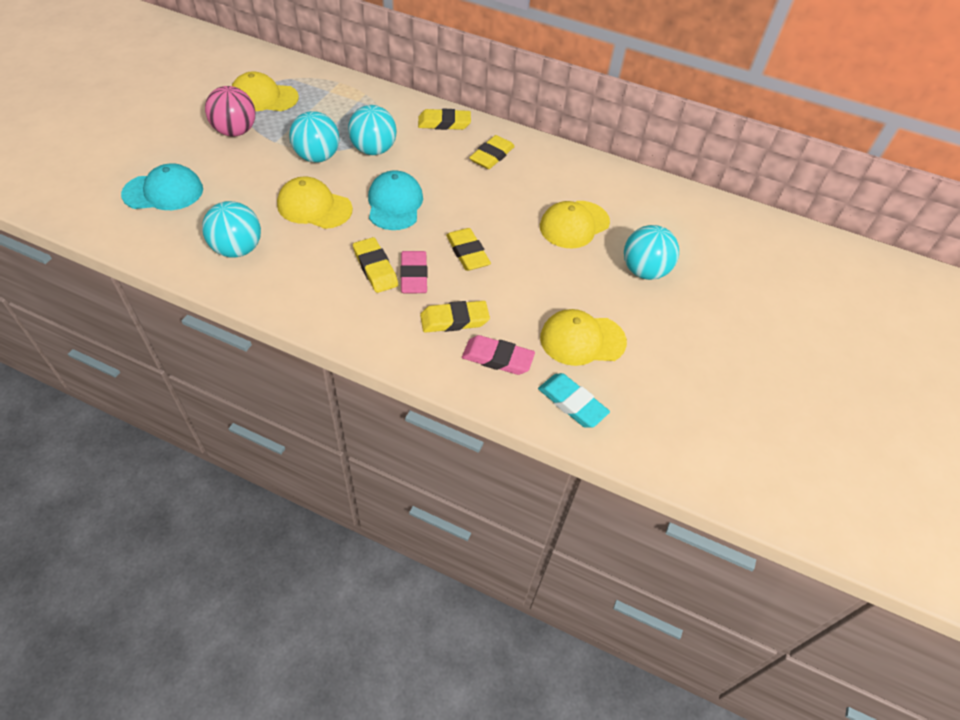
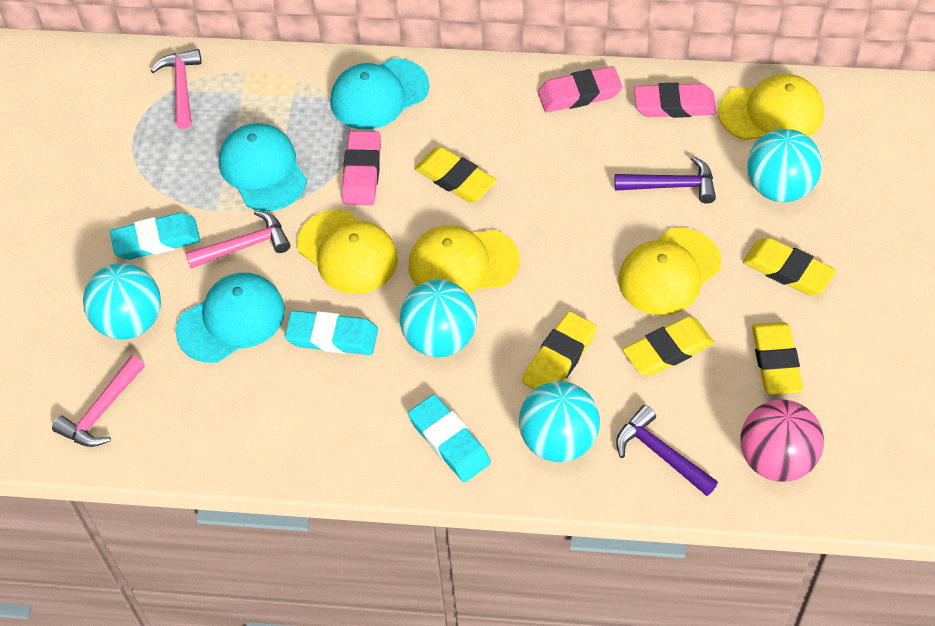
pink eraser: 2 -> 3
pink hammer: 0 -> 3
purple hammer: 0 -> 2
turquoise cap: 2 -> 3
turquoise eraser: 1 -> 3

